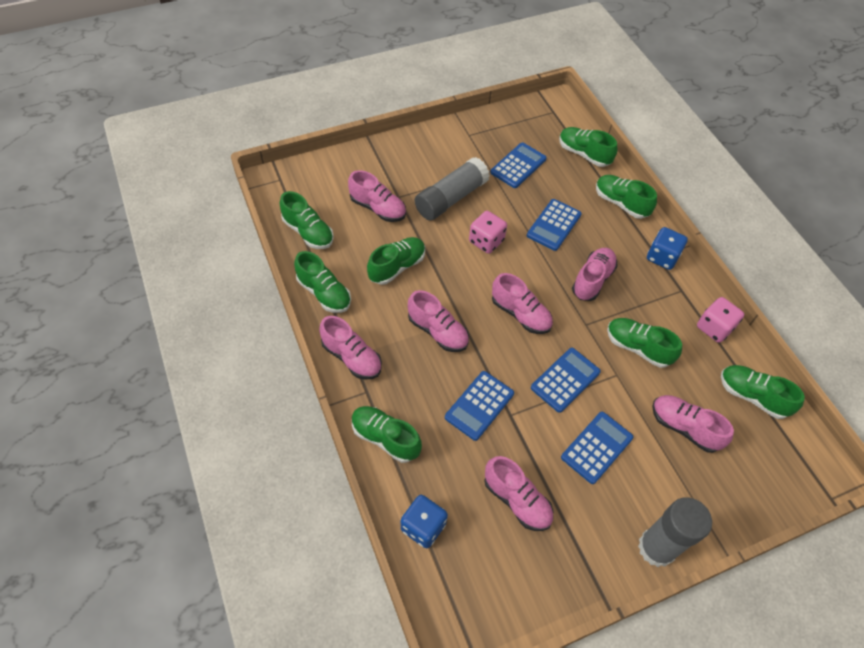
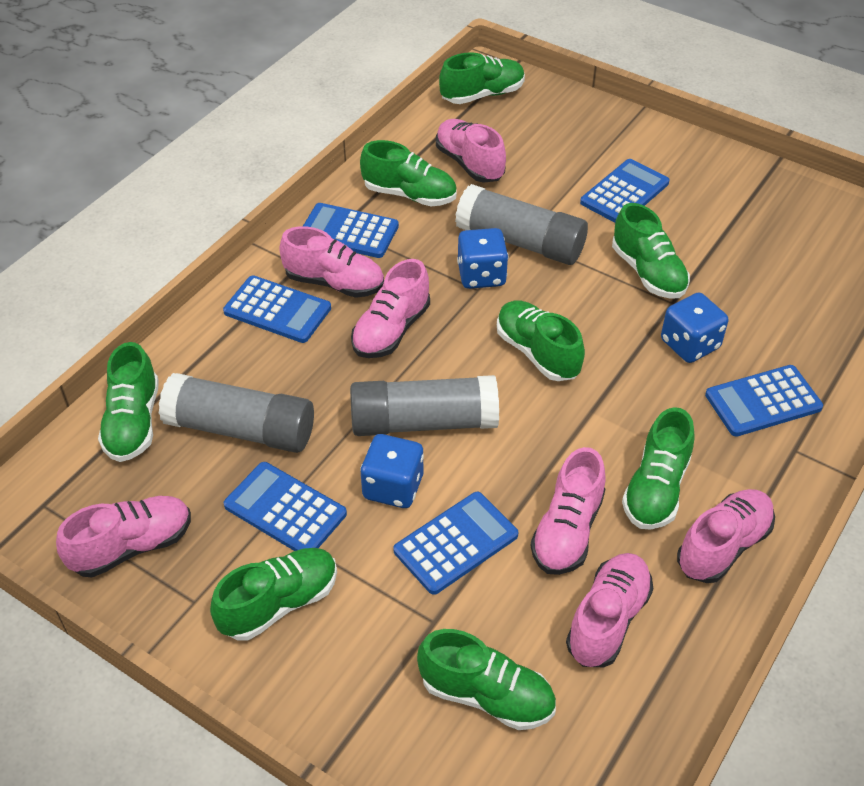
blue calculator: 5 -> 6
blue dice: 2 -> 3
grey glue stick: 2 -> 3
pink dice: 2 -> 0

